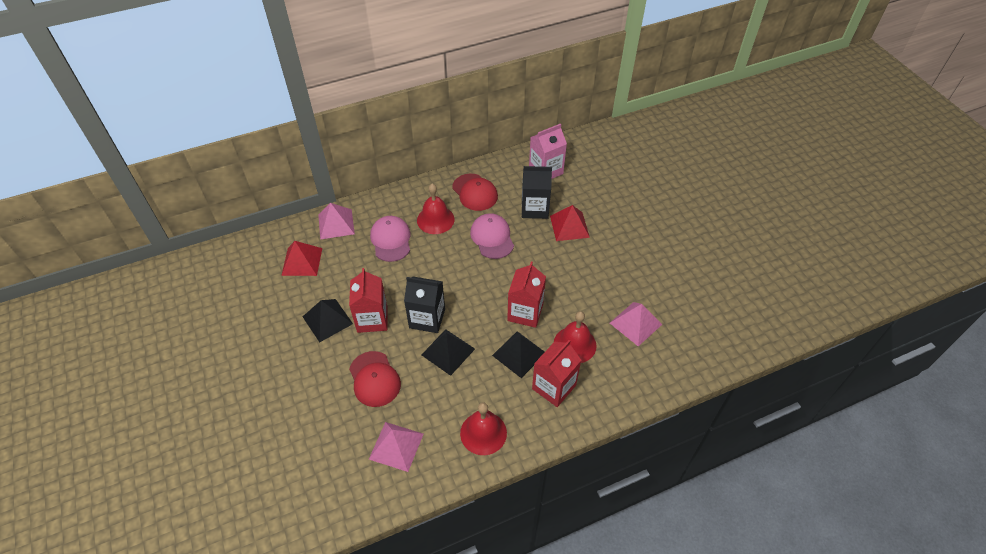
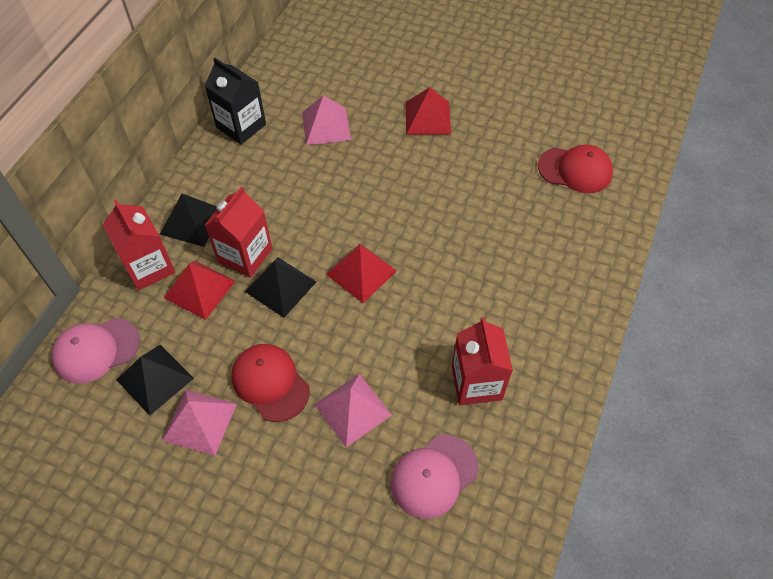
black carton: 2 -> 1
pink carton: 1 -> 0
red bell: 3 -> 0
red pyramid: 2 -> 3

